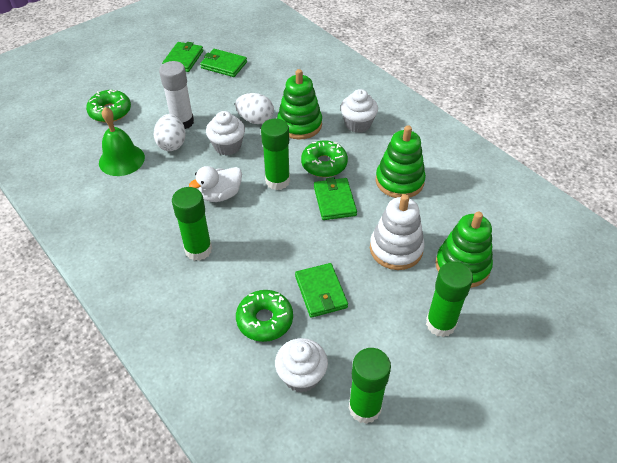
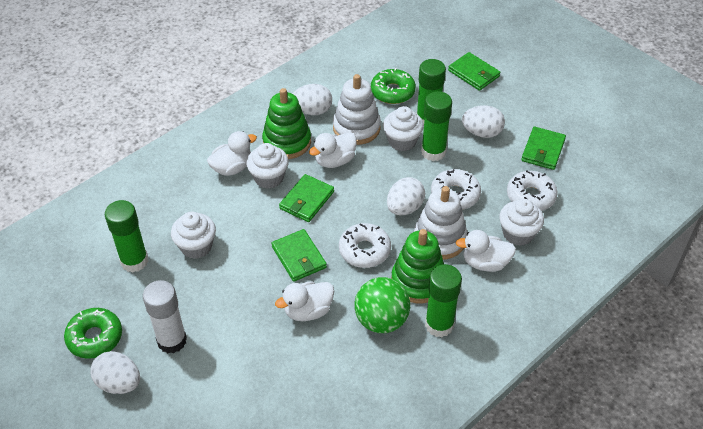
green ball: 0 -> 1
green bell: 1 -> 0
green donut: 3 -> 2
green stacking toy: 3 -> 2
white cupcake: 3 -> 4
white donut: 0 -> 3
white duck: 1 -> 4
white egg: 2 -> 4
white stacking toy: 1 -> 2

